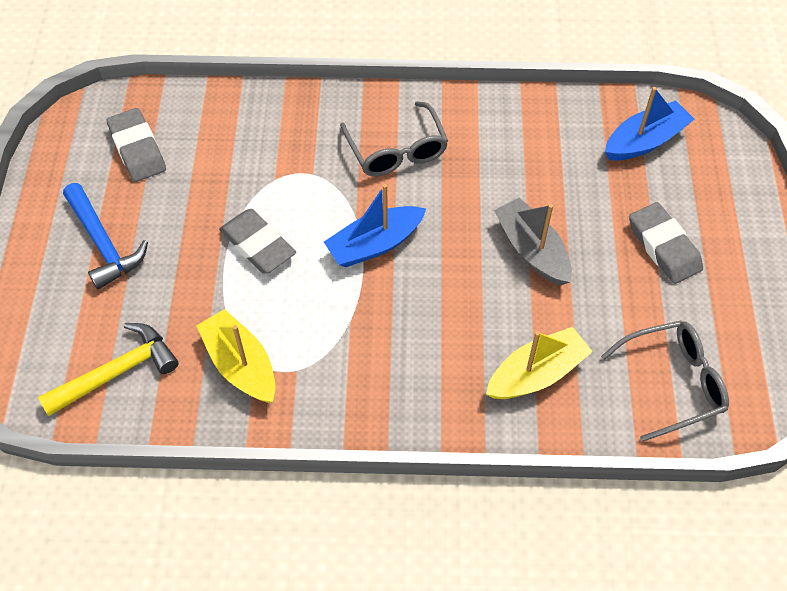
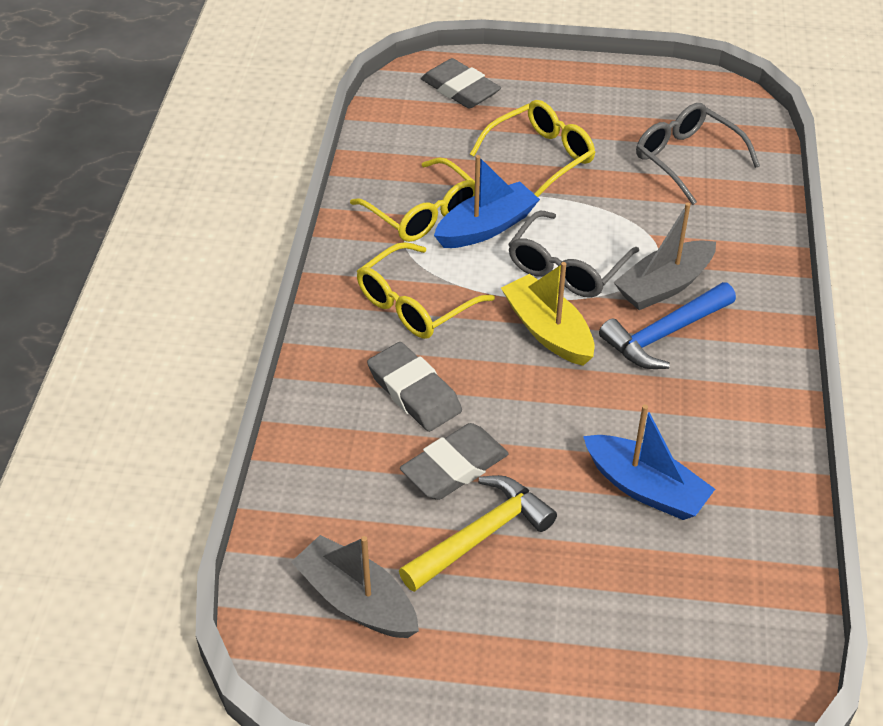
grey boat: 1 -> 2
yellow boat: 2 -> 1
yellow glasses: 0 -> 3

